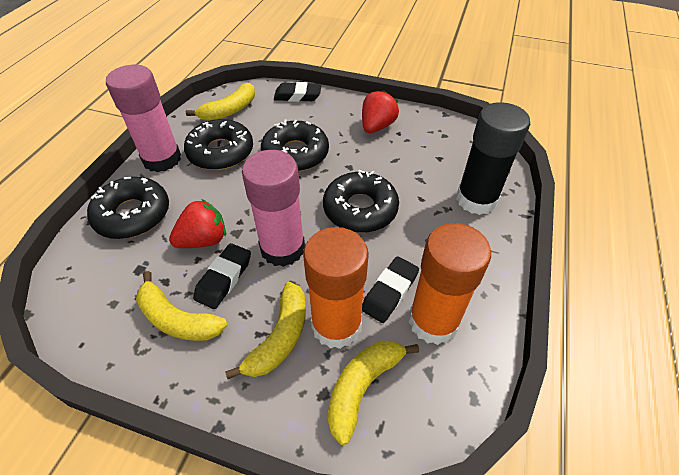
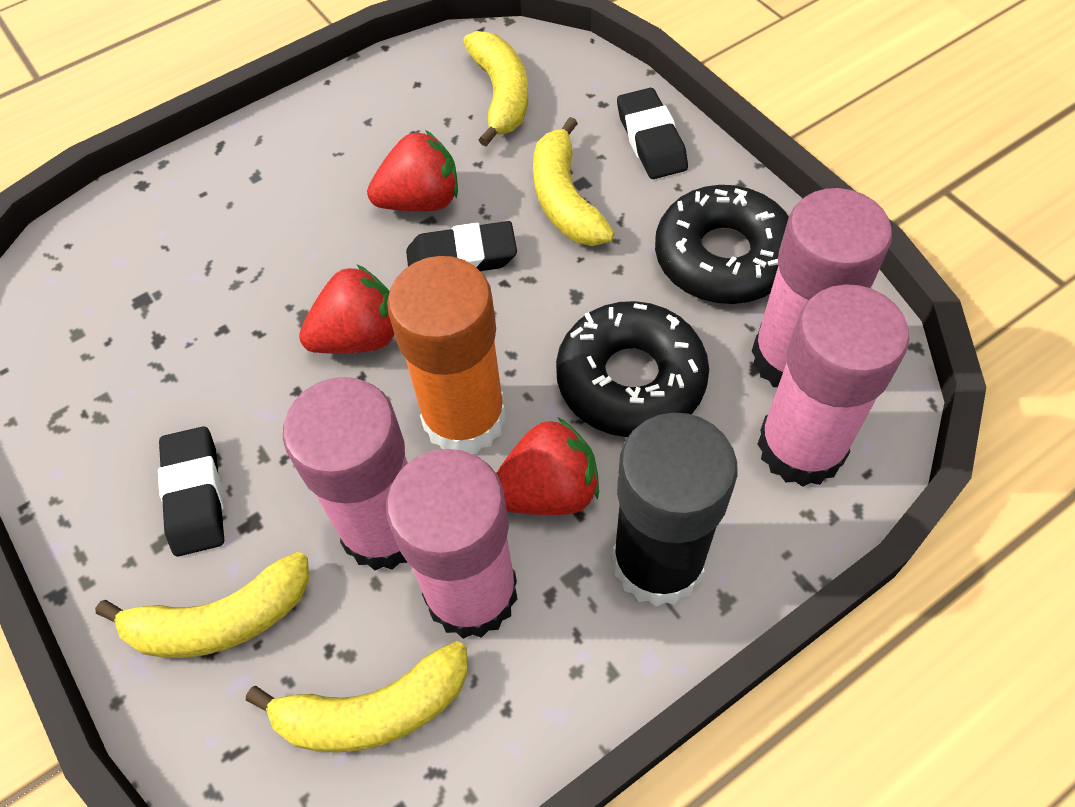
black donut: 4 -> 2
orange glue stick: 2 -> 1
pink glue stick: 2 -> 4
red strawberry: 2 -> 3

